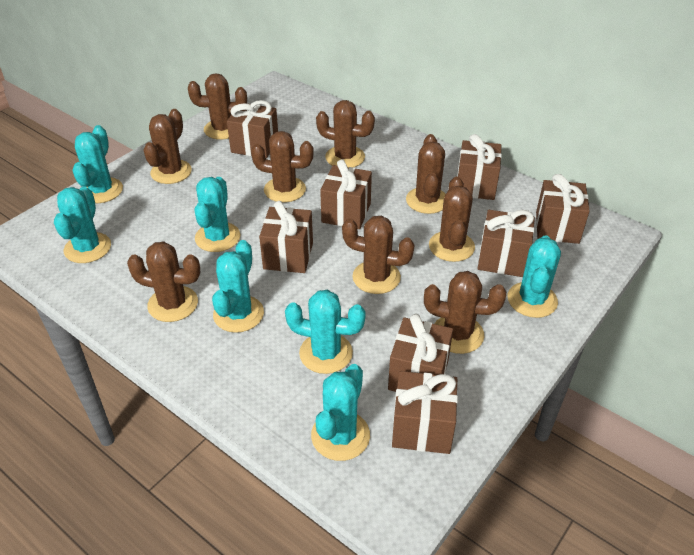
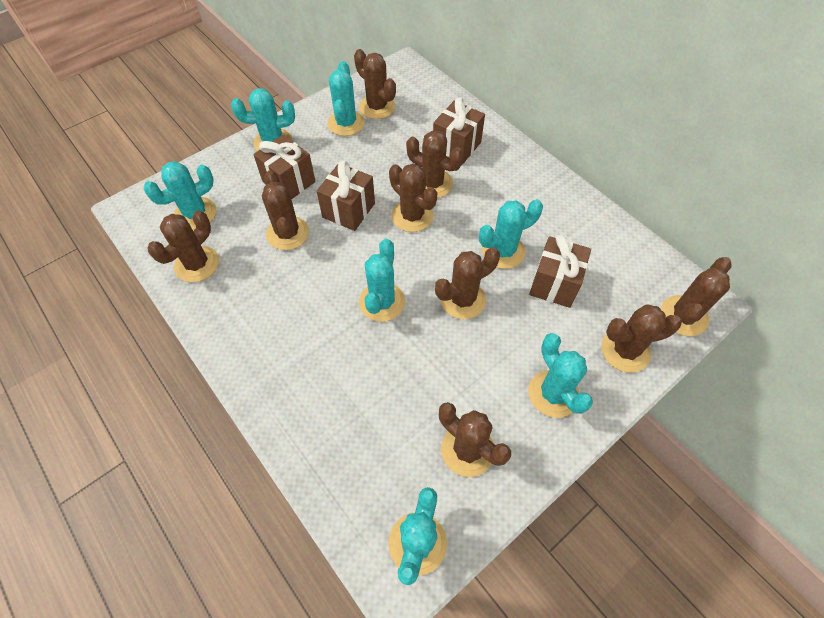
brown gift: 8 -> 4

